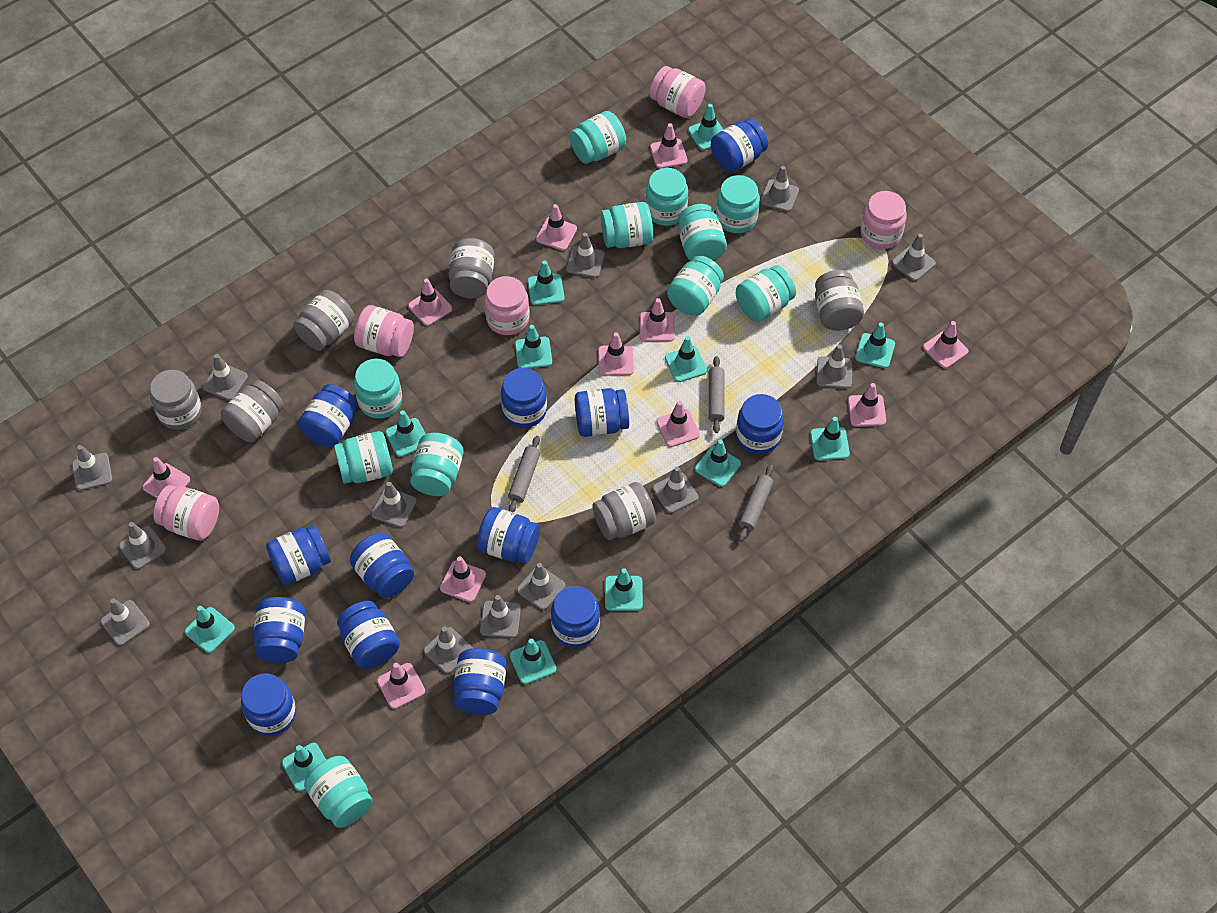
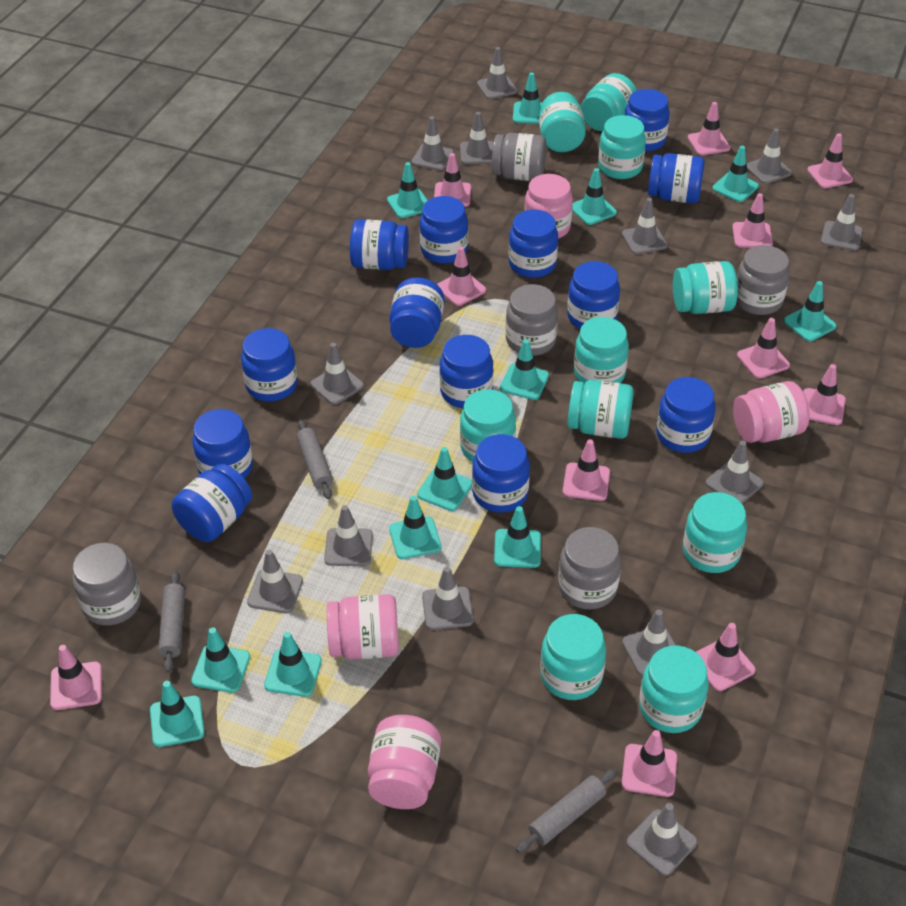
grey jar: 6 -> 5
pink jar: 5 -> 4
turquoise jar: 11 -> 10

